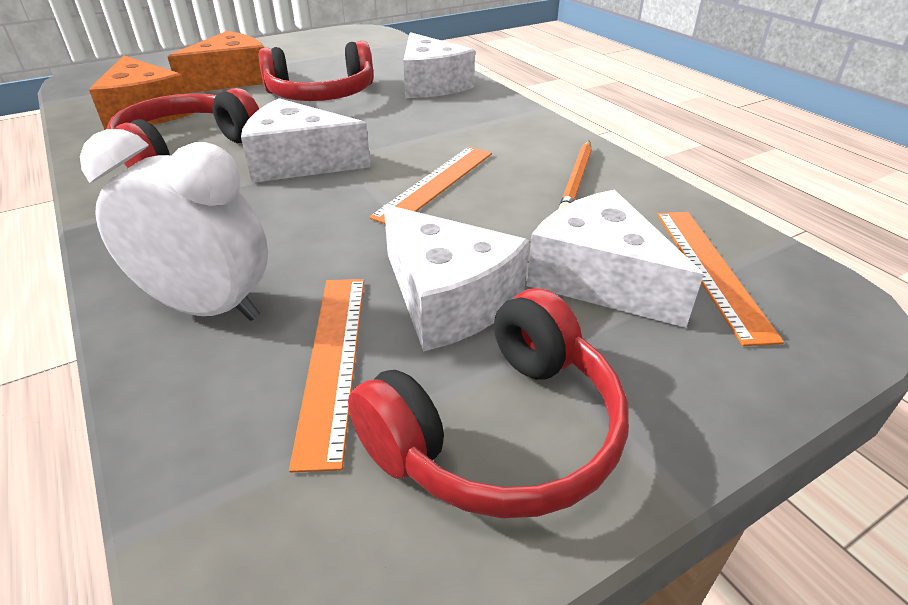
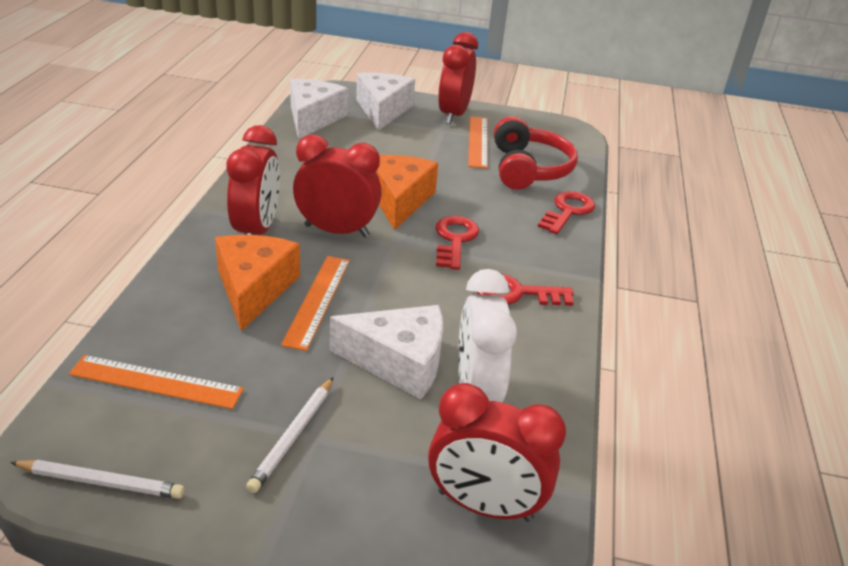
orange pencil: 1 -> 0
red clock: 0 -> 4
red headphones: 3 -> 1
red key: 0 -> 3
white cheese: 4 -> 3
white pencil: 0 -> 2

